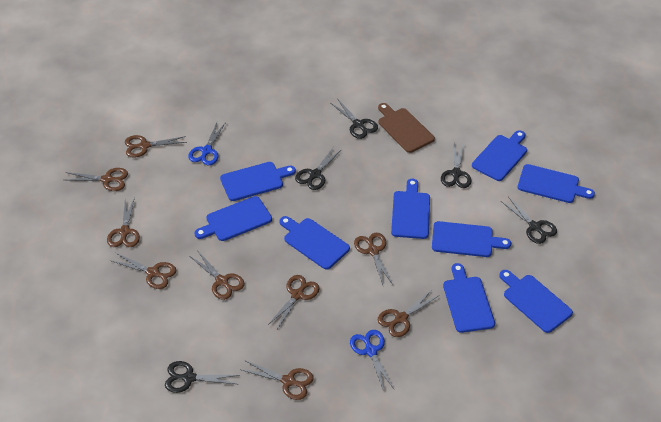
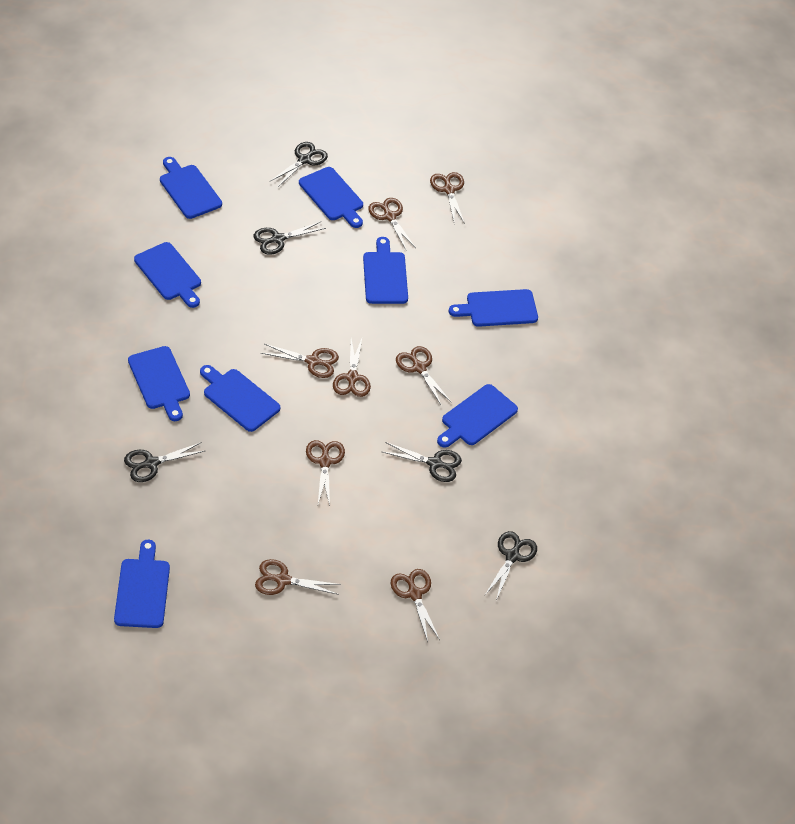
blue scissors: 2 -> 0
brown cutting board: 1 -> 0
brown scissors: 9 -> 8

